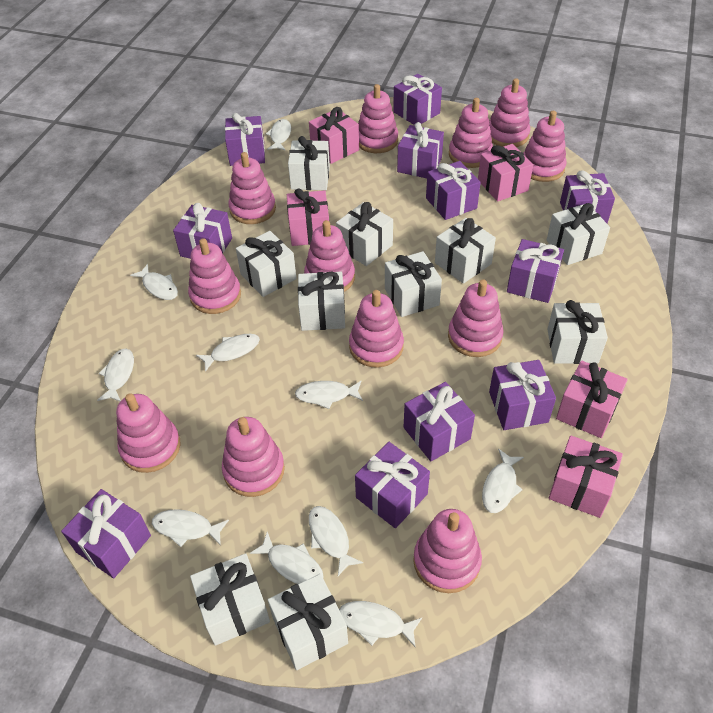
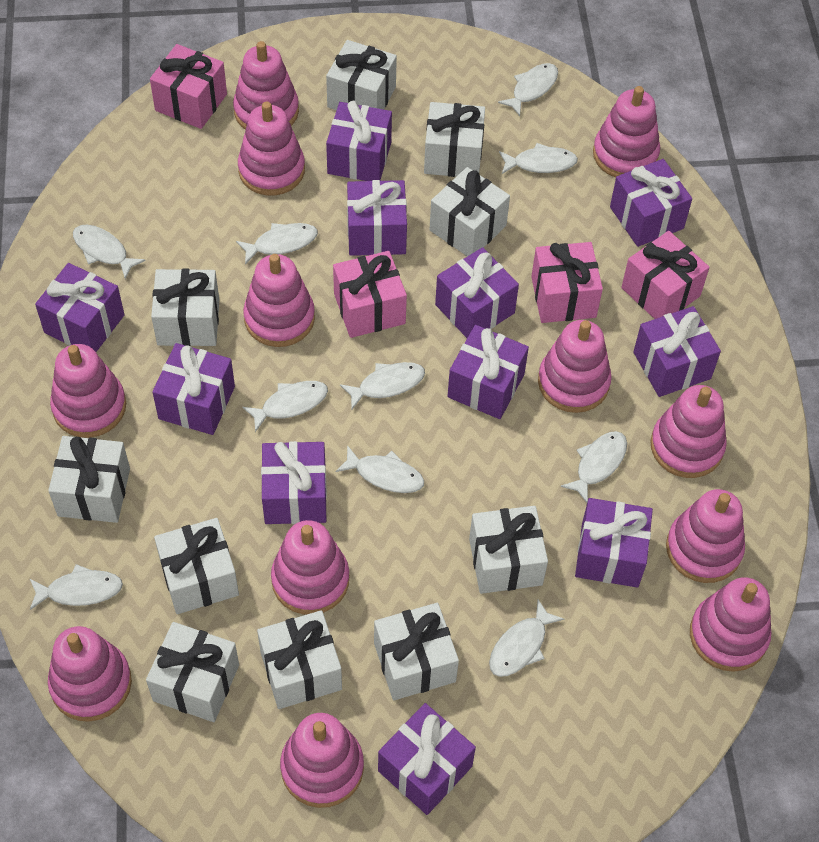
pink gift: 5 -> 4

